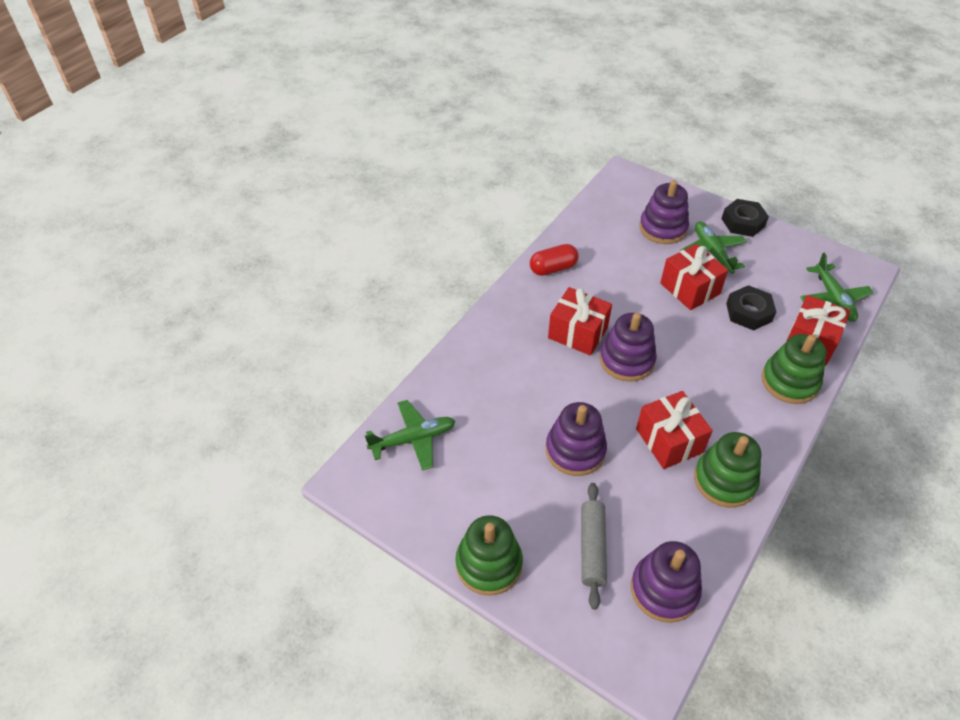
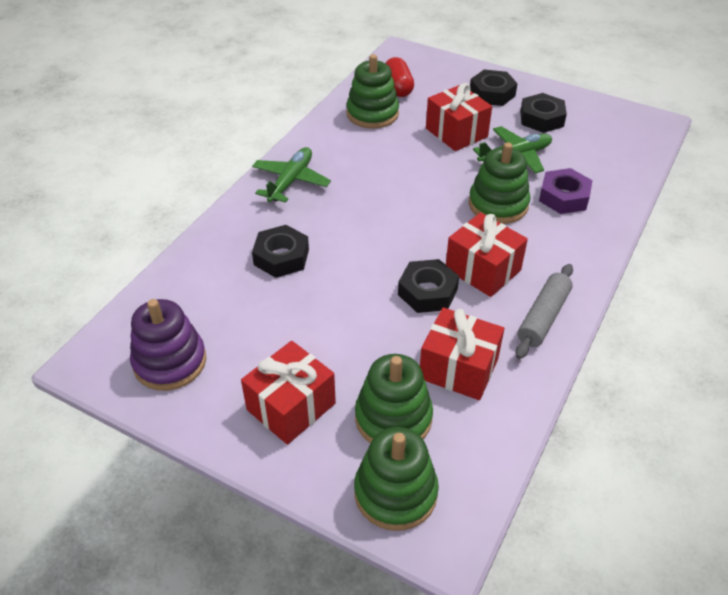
black nut: 2 -> 4
green plane: 3 -> 2
green stacking toy: 3 -> 4
purple nut: 0 -> 1
purple stacking toy: 4 -> 1

